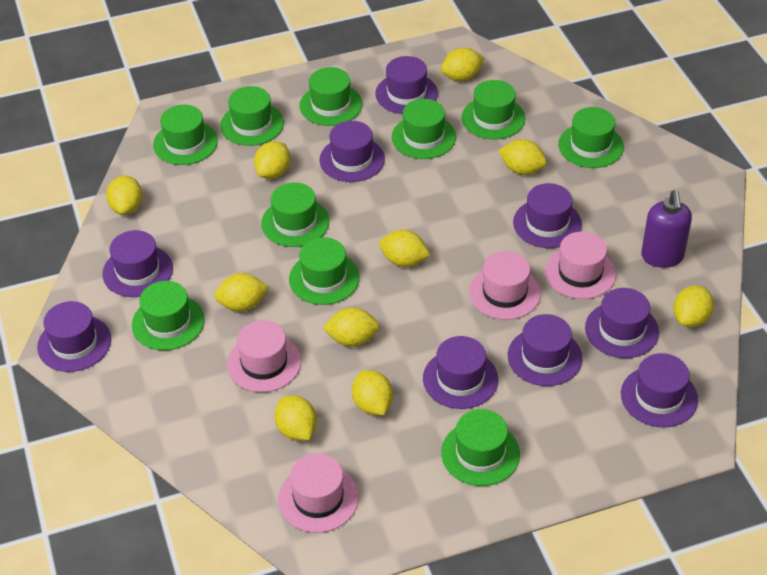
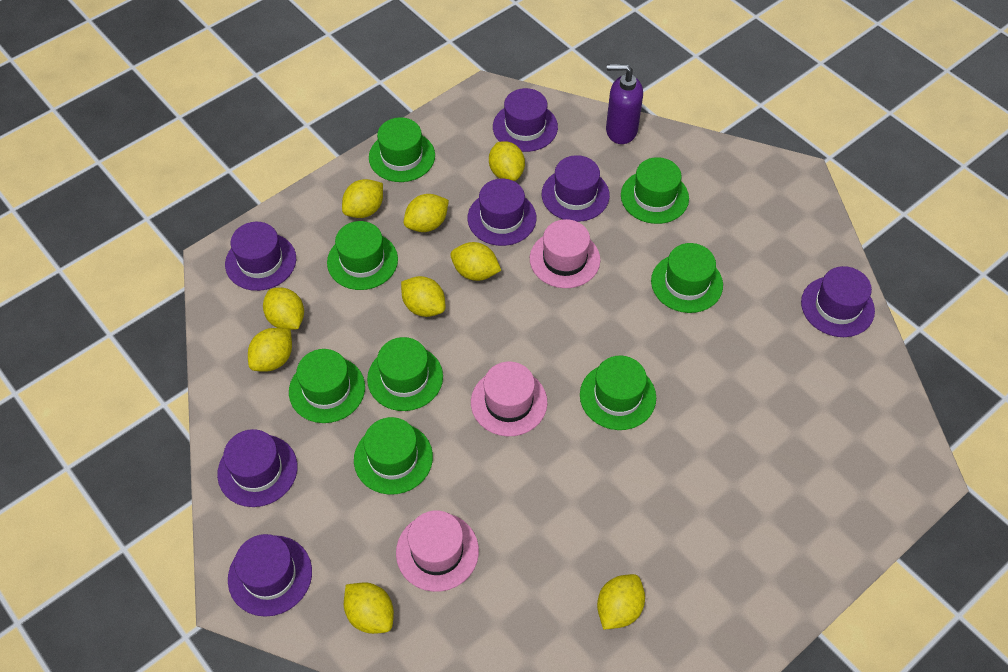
green hat: 10 -> 8
pink hat: 4 -> 3
purple hat: 9 -> 7
yellow lemon: 10 -> 9

